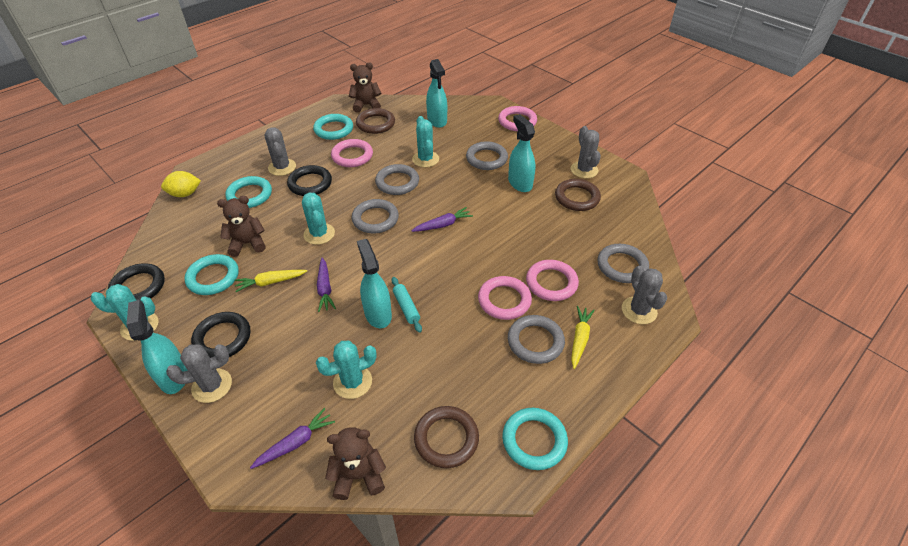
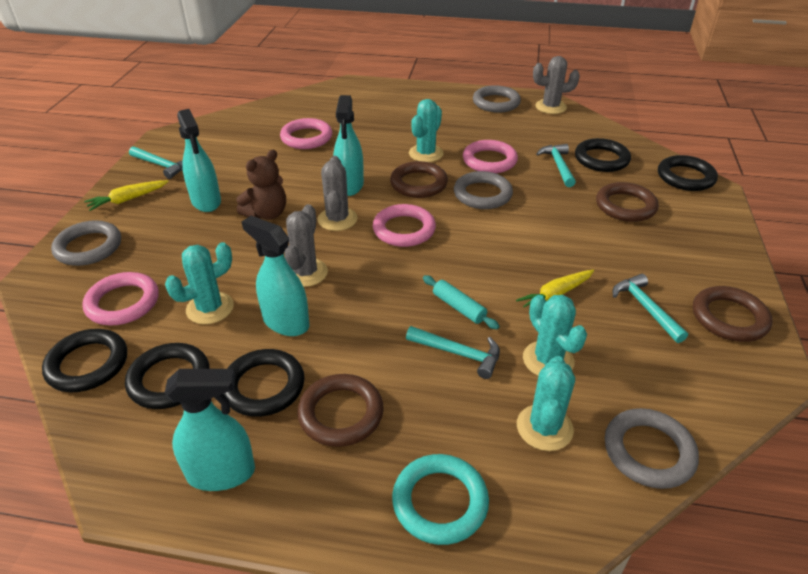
black ring: 3 -> 5
brown ring: 3 -> 4
brown teddy bear: 3 -> 1
grey cactus: 4 -> 3
grey ring: 5 -> 4
purple carrot: 3 -> 0
turquoise hammer: 0 -> 4
turquoise ring: 4 -> 1
yellow lemon: 1 -> 0

